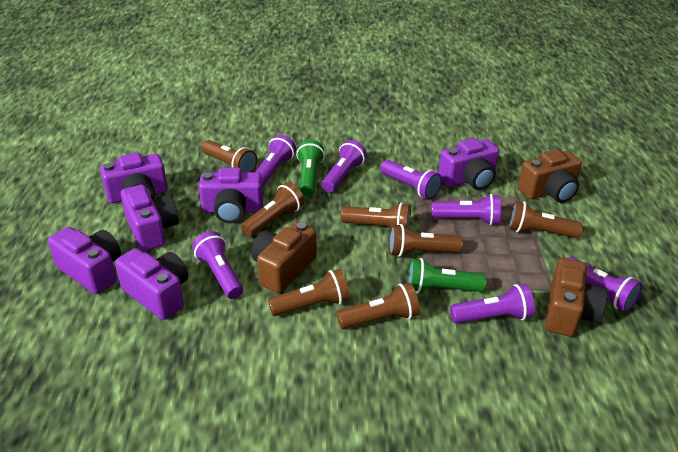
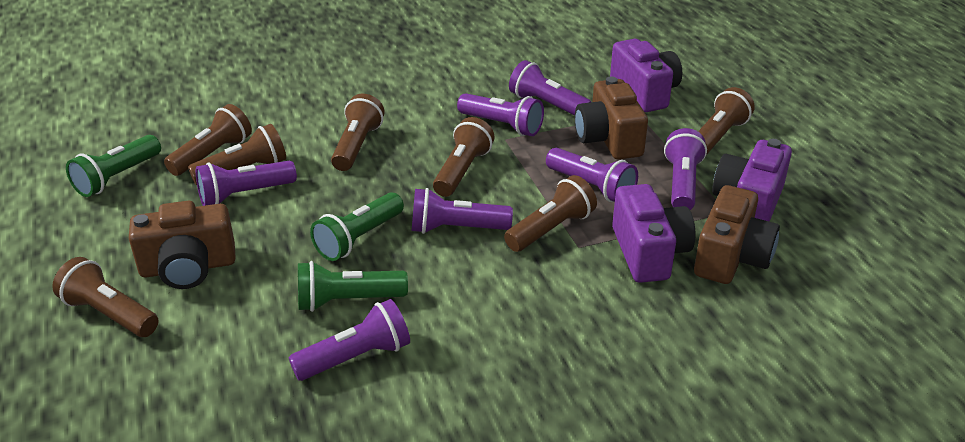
green flashlight: 2 -> 3
purple camera: 6 -> 3

